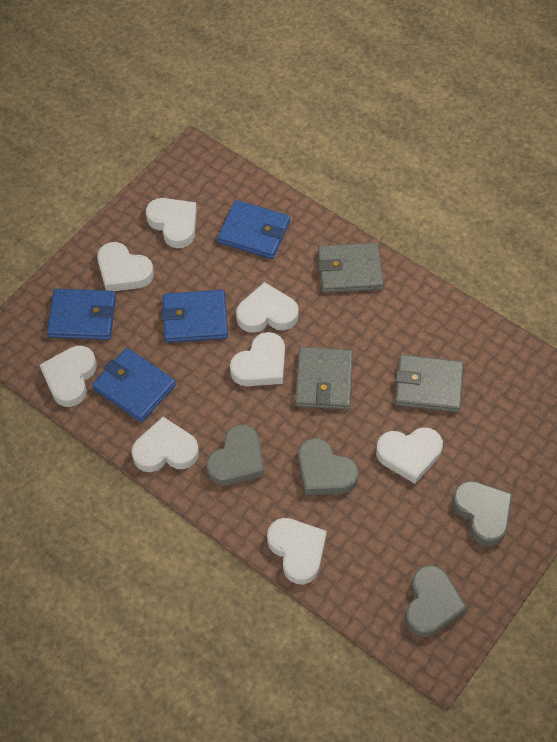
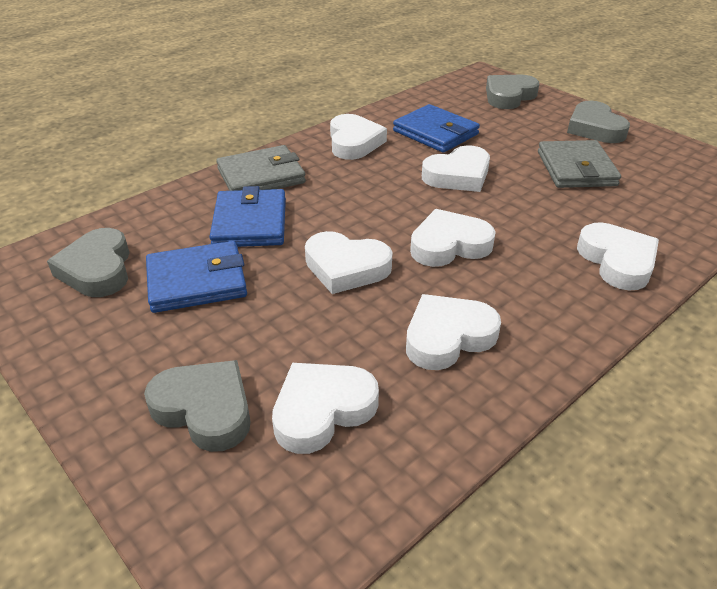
blue wallet: 4 -> 3
grey wallet: 3 -> 2
white heart: 8 -> 7

